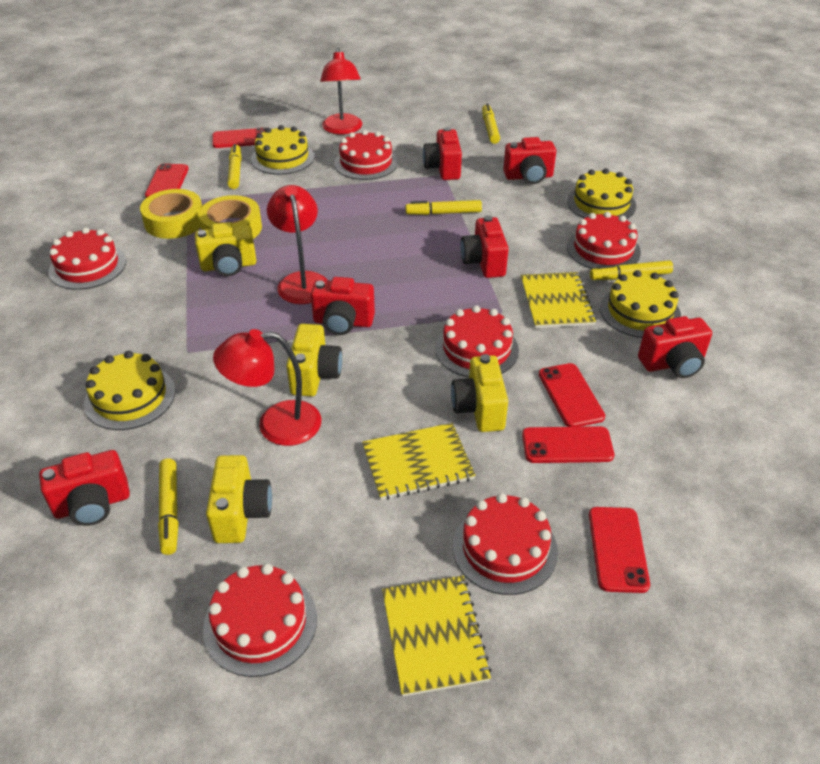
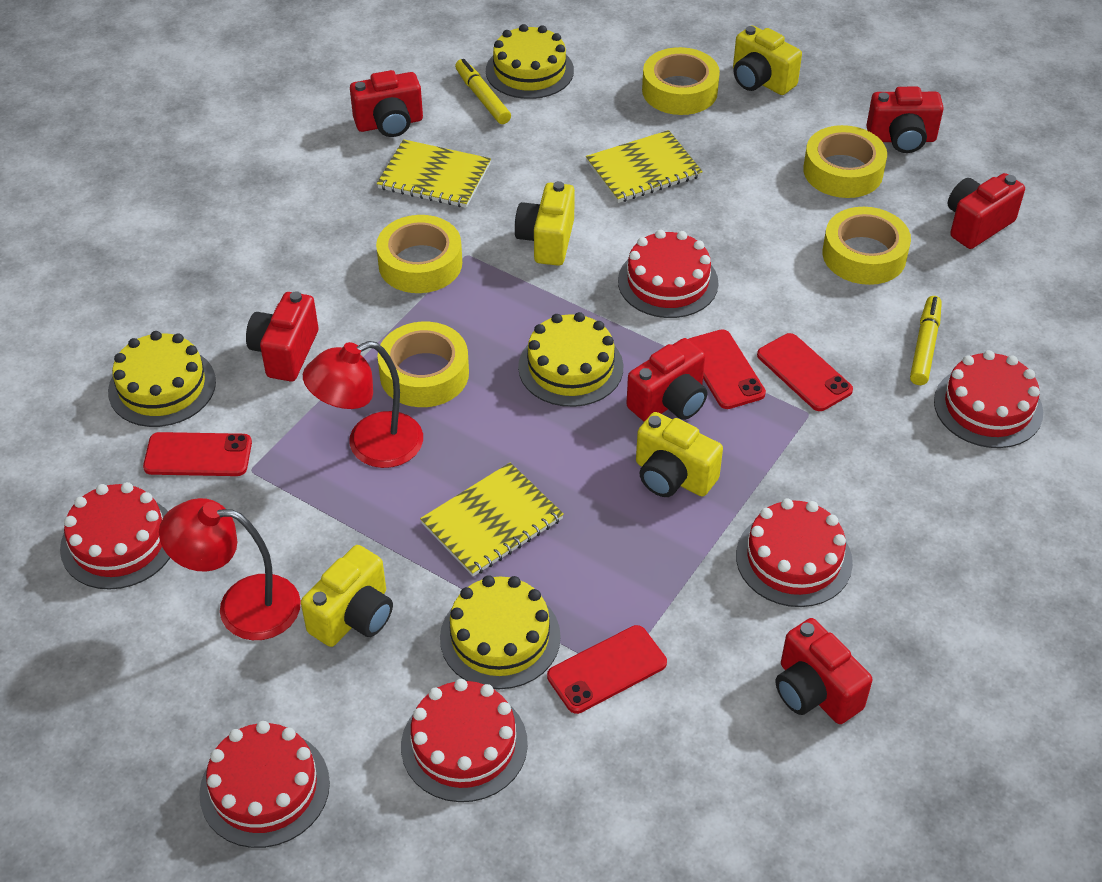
red lamp: 3 -> 2
red phone: 5 -> 4
yellow marker: 5 -> 2
yellow tape: 2 -> 5

